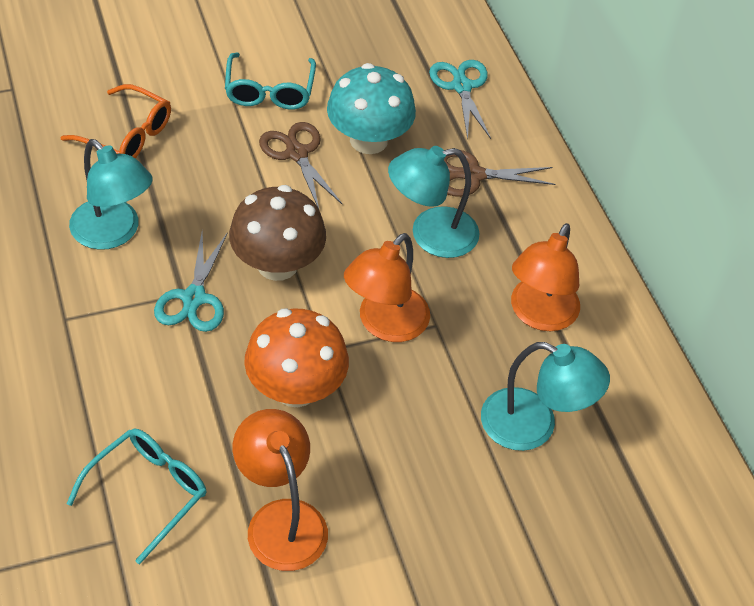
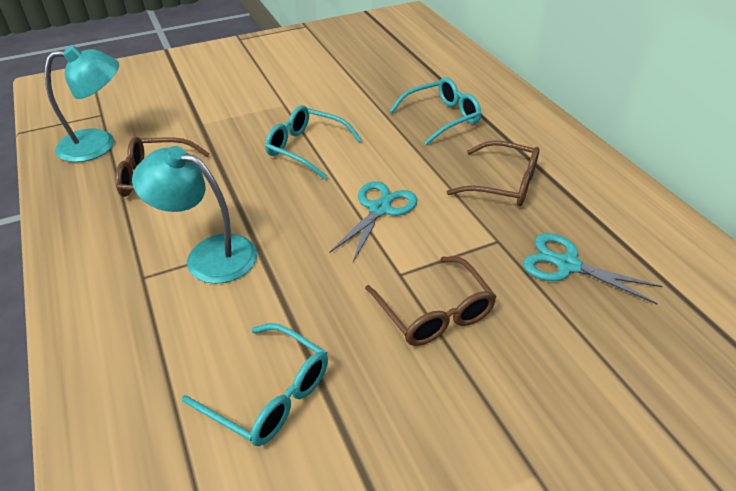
brown glasses: 0 -> 3
brown mushroom: 1 -> 0
brown scissors: 2 -> 0
orange glasses: 1 -> 0
orange lamp: 3 -> 0
orange mushroom: 1 -> 0
turquoise glasses: 2 -> 3
turquoise lamp: 3 -> 2
turquoise mushroom: 1 -> 0

